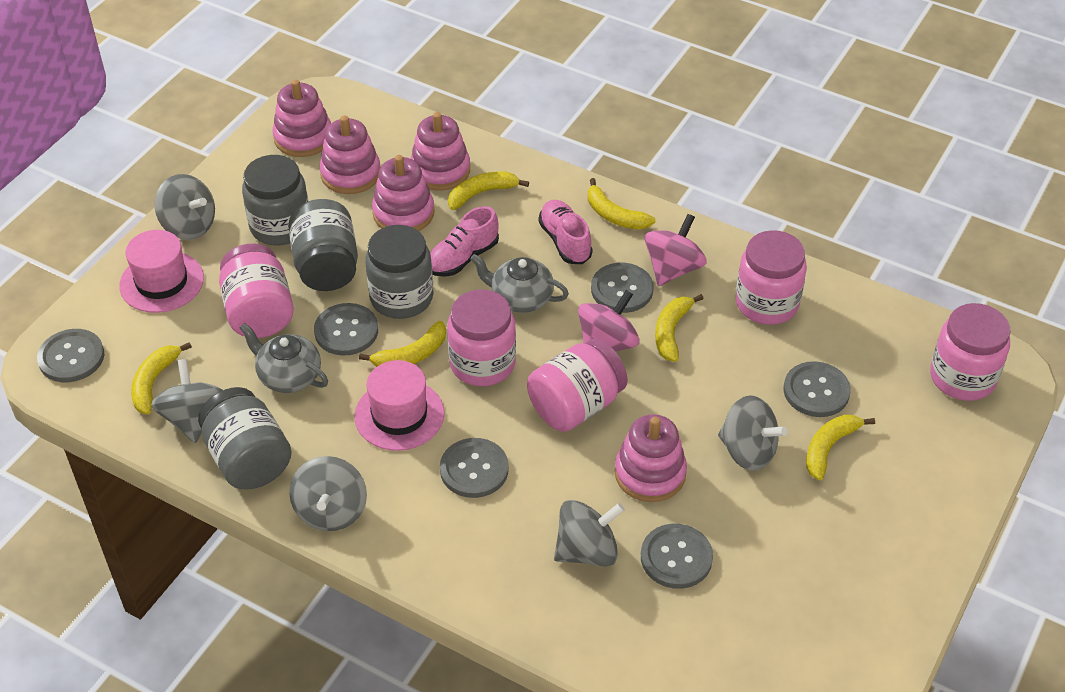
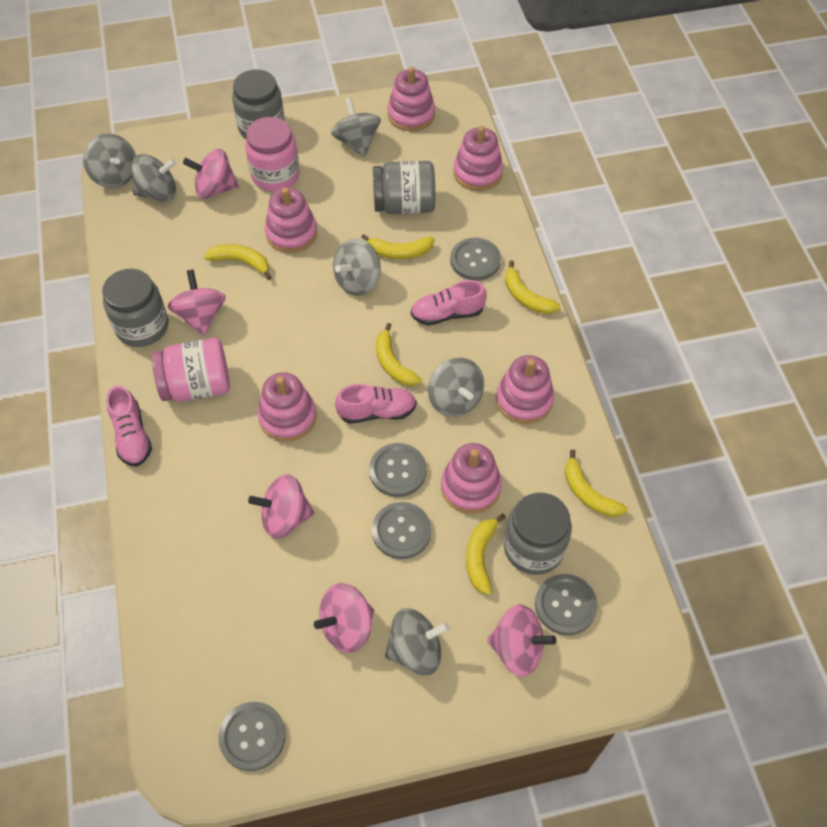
grey button: 6 -> 5
grey spinning top: 5 -> 6
grey teapot: 2 -> 0
pink hat: 2 -> 0
pink jar: 5 -> 2
pink shoe: 2 -> 3
pink spinning top: 2 -> 5
pink stacking toy: 5 -> 6

